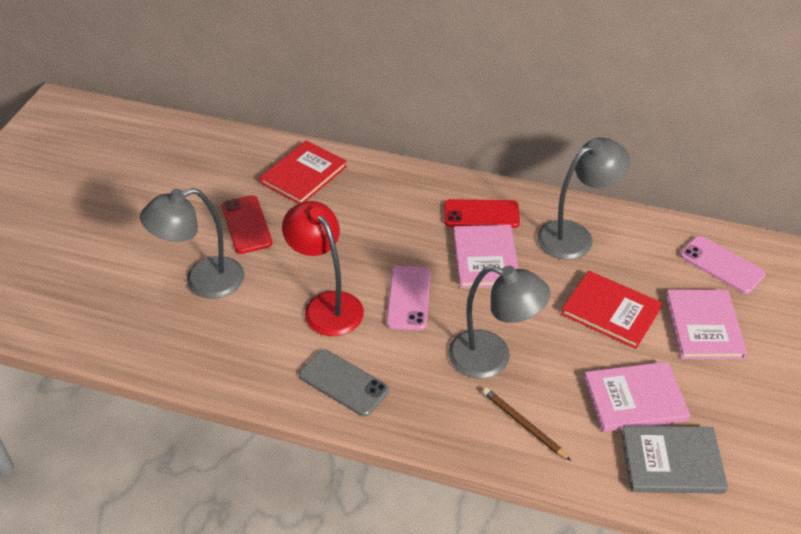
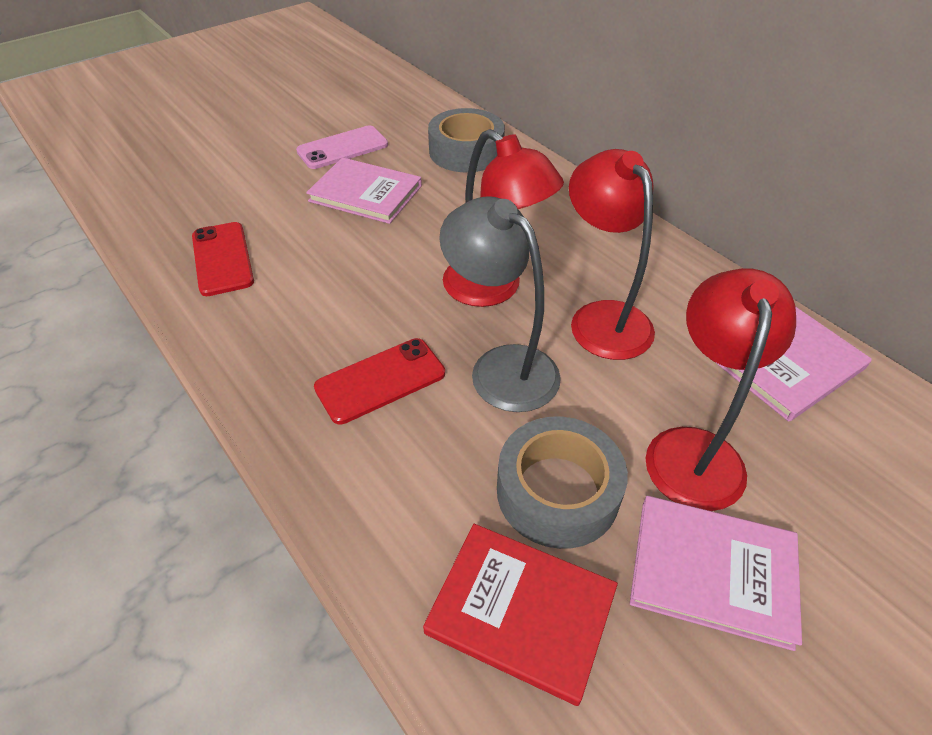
brown pencil: 1 -> 0
grey book: 1 -> 0
grey lamp: 3 -> 1
grey phone: 1 -> 0
grey tape: 0 -> 2
pink phone: 2 -> 1
red book: 2 -> 1
red lamp: 1 -> 3

